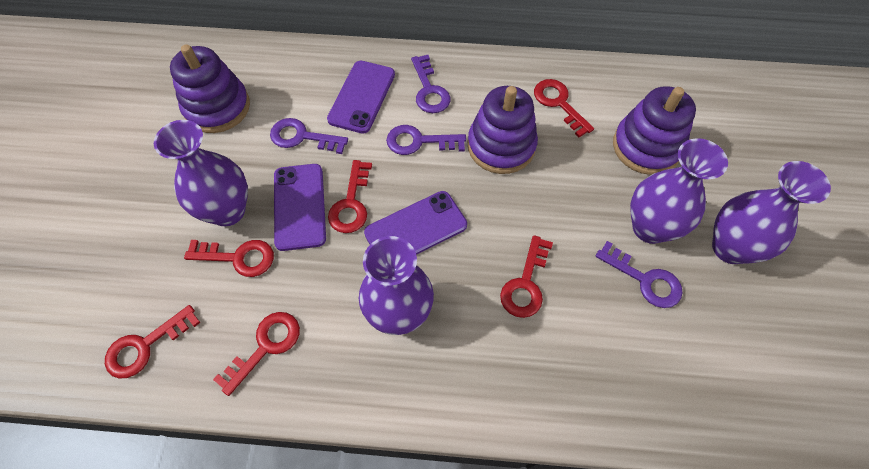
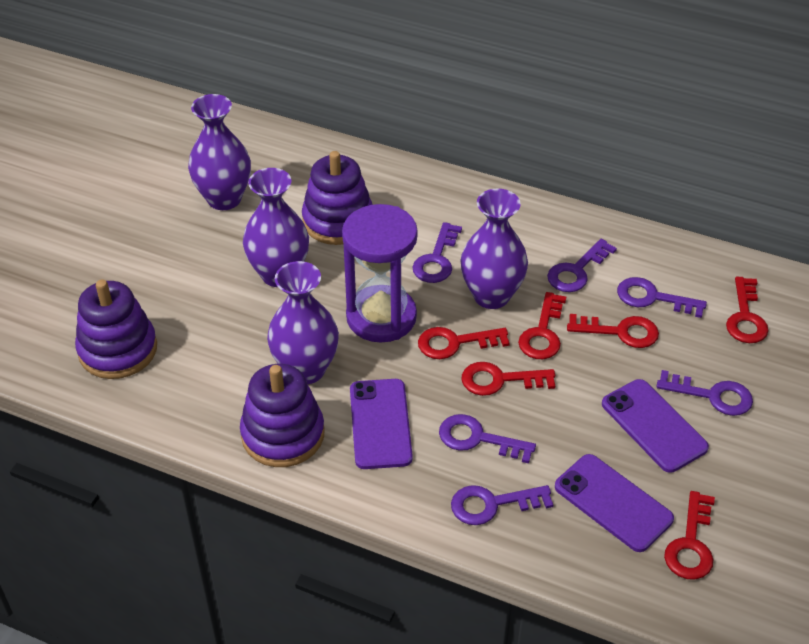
purple hourglass: 0 -> 1
purple key: 4 -> 6

